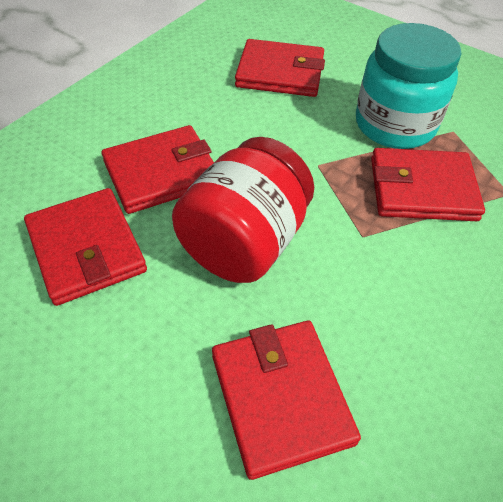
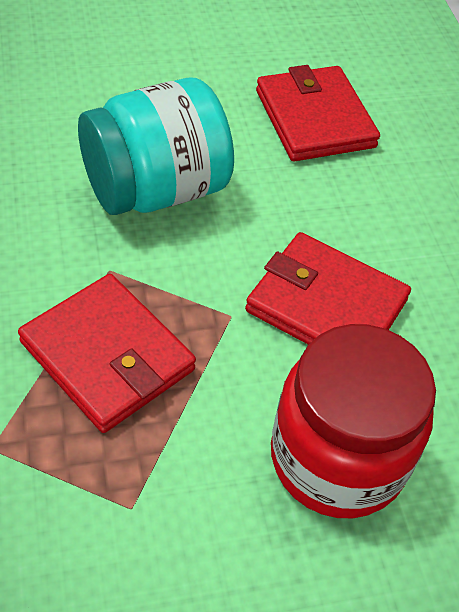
red wallet: 5 -> 3

